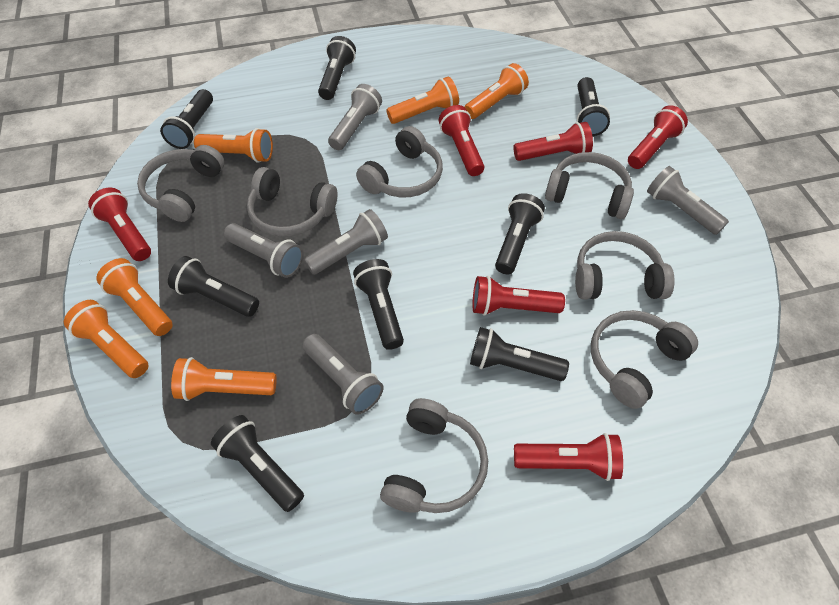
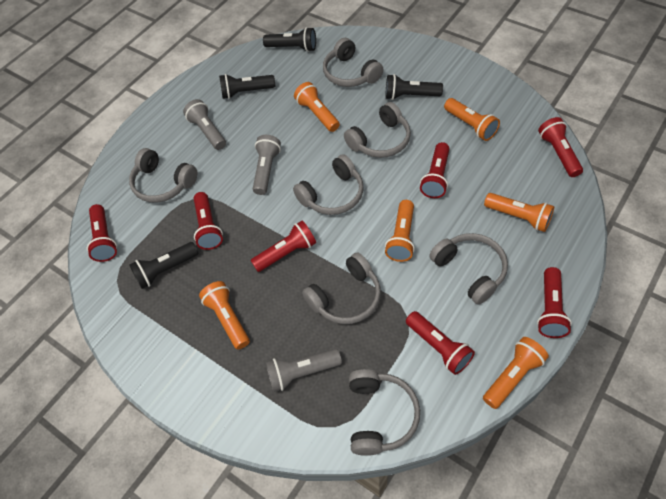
black flashlight: 8 -> 4
grey flashlight: 5 -> 3
red flashlight: 6 -> 7

